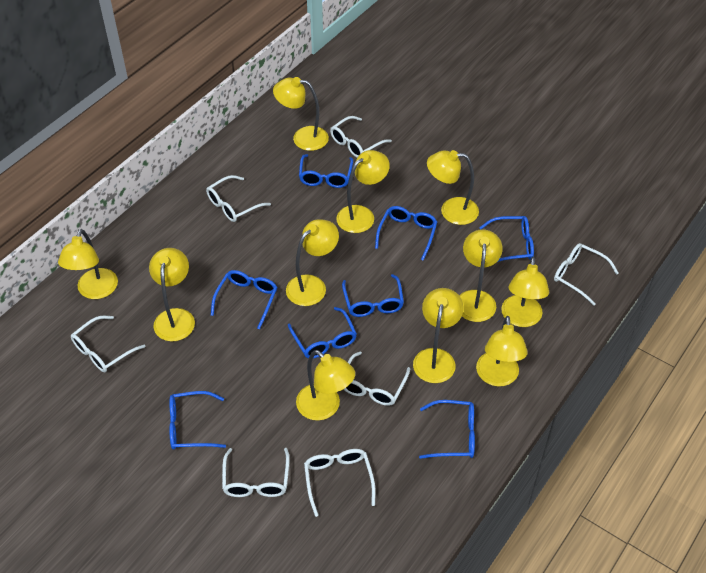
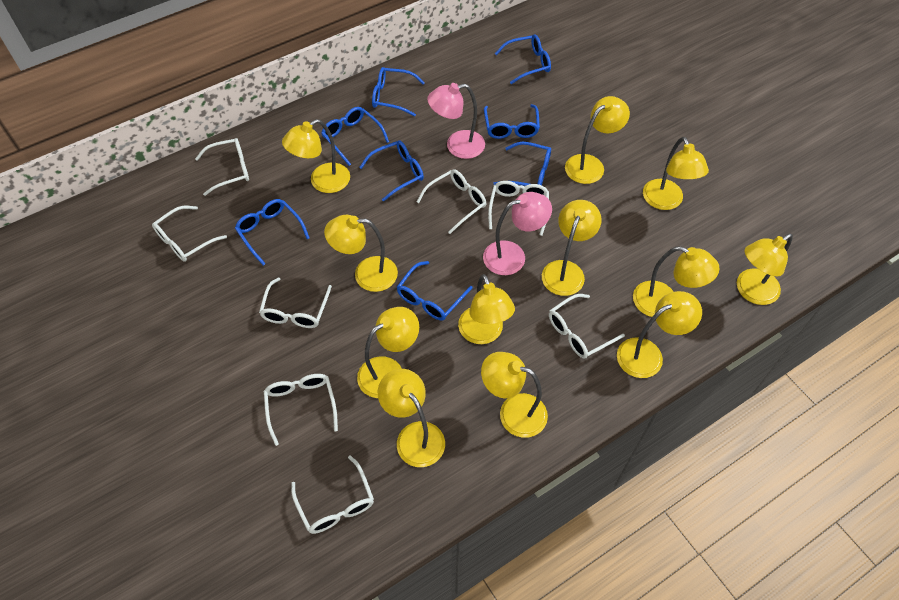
pink lamp: 0 -> 2
white glasses: 7 -> 8
yellow lamp: 11 -> 12

